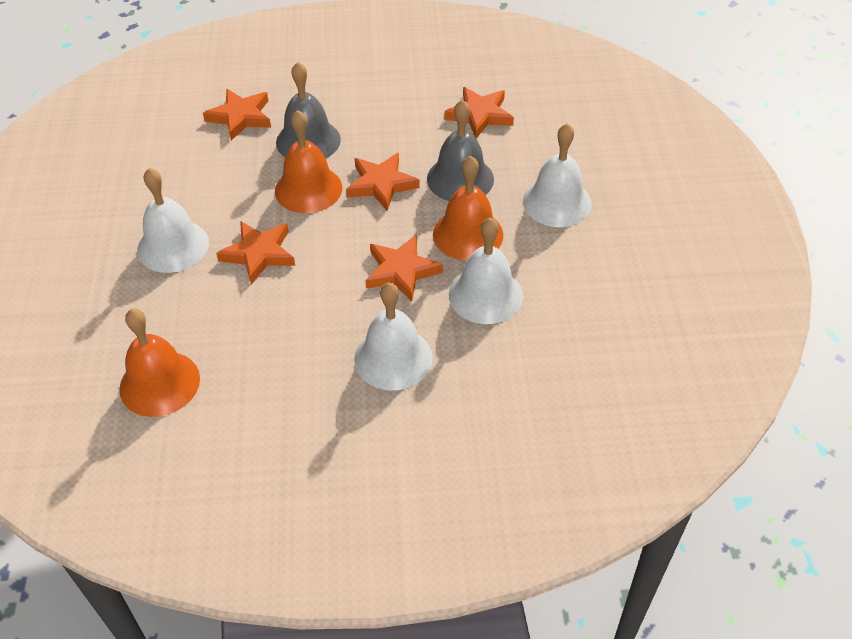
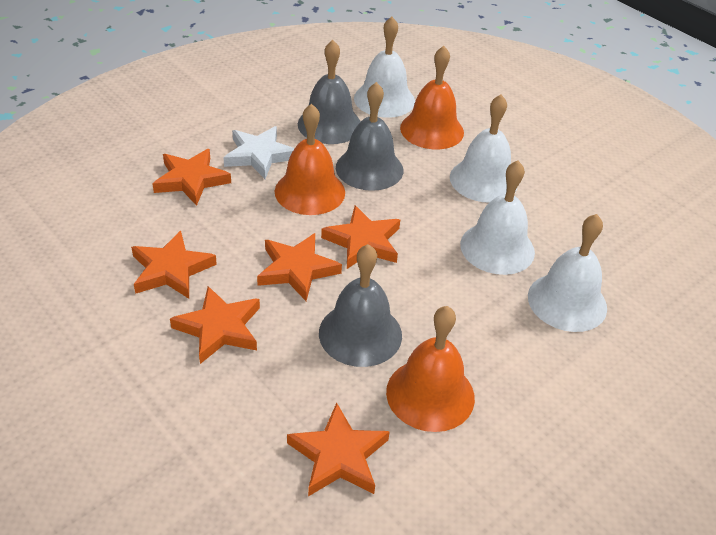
grey bell: 2 -> 3
orange star: 5 -> 6
white star: 0 -> 1

